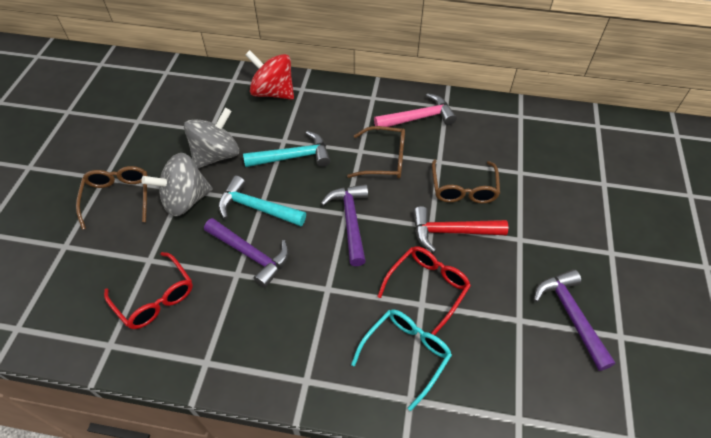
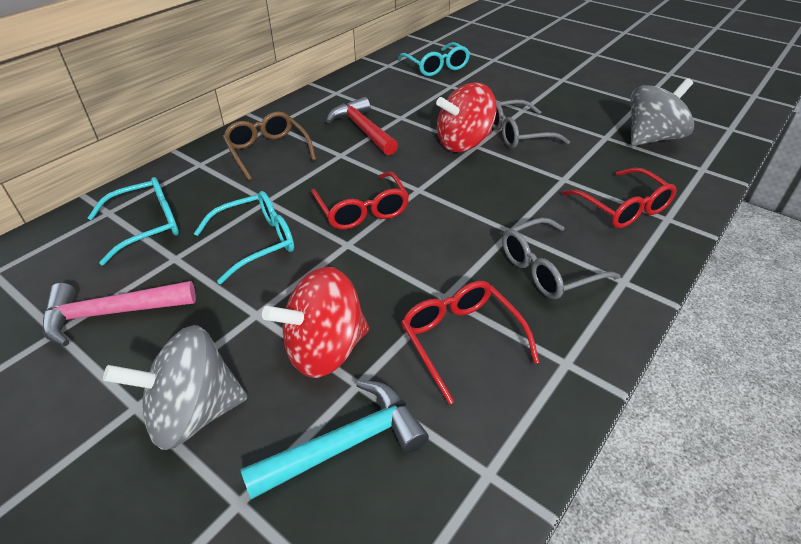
brown glasses: 3 -> 1
grey glasses: 0 -> 2
purple hammer: 3 -> 0
red glasses: 2 -> 3
red spinning top: 1 -> 2
turquoise glasses: 1 -> 3
turquoise hammer: 2 -> 1

